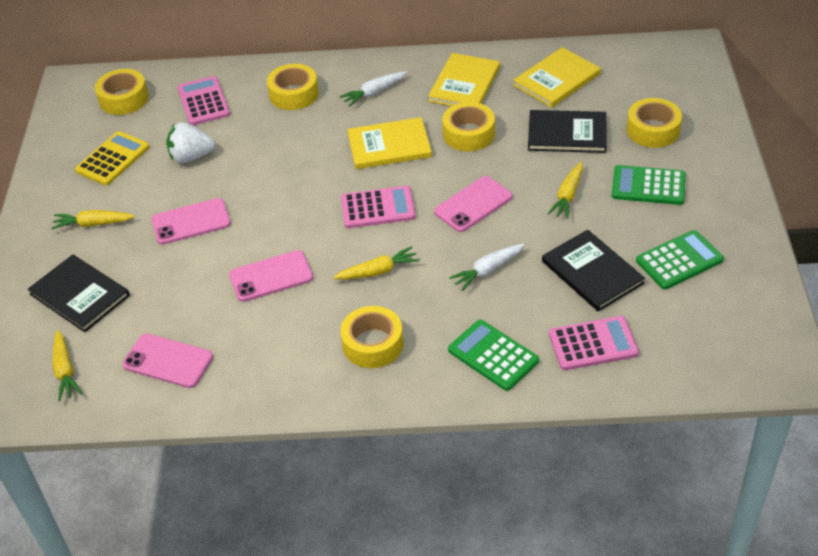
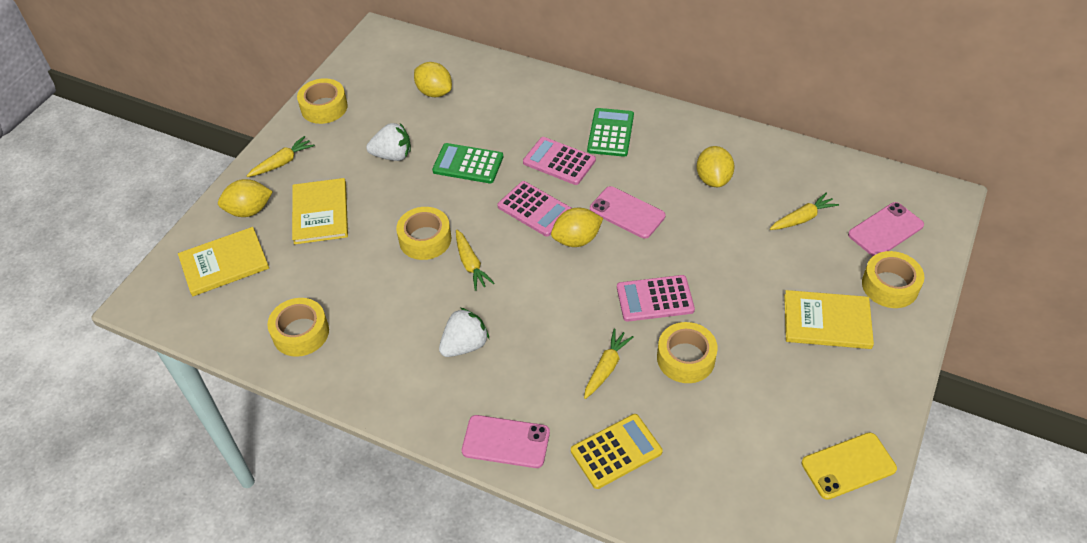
black book: 3 -> 0
green calculator: 3 -> 2
pink phone: 4 -> 3
white carrot: 2 -> 0
white strawberry: 1 -> 2
yellow lemon: 0 -> 4
yellow phone: 0 -> 1

